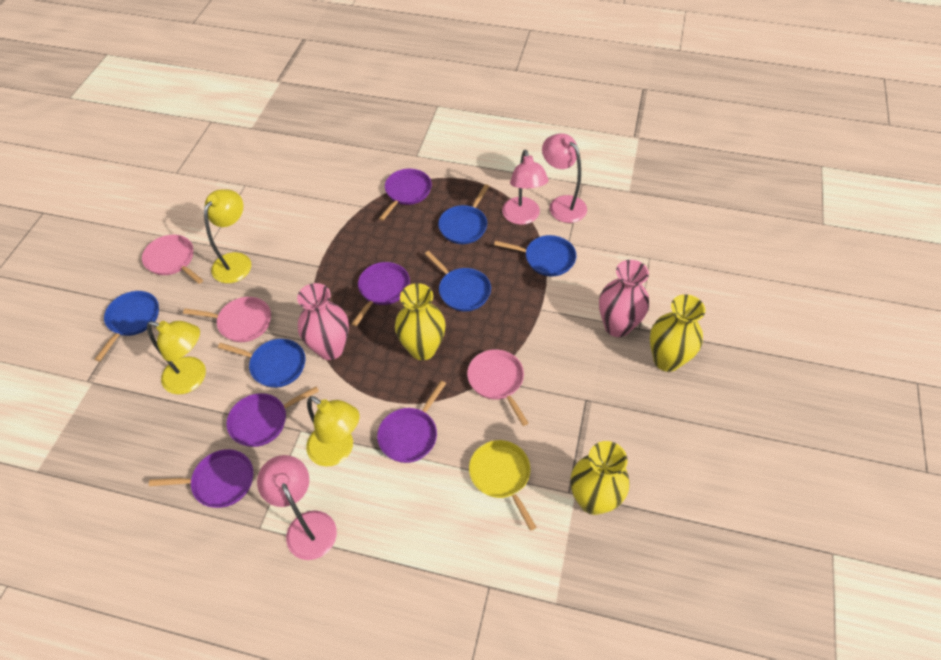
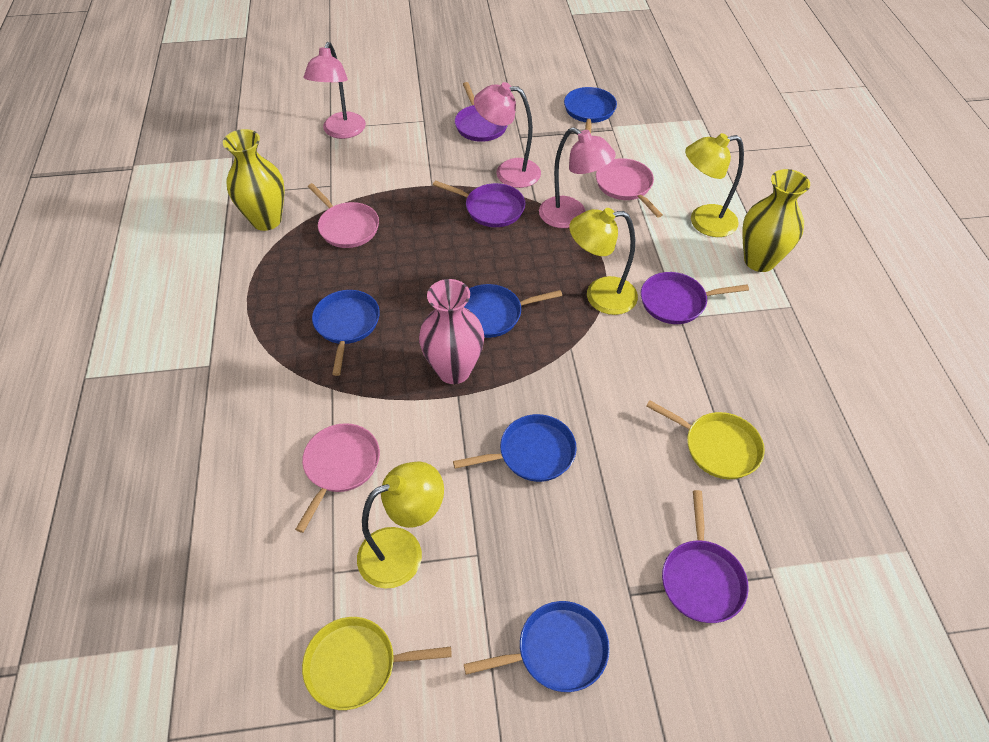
pink vase: 2 -> 1
purple pan: 5 -> 4
yellow pan: 1 -> 2
yellow vase: 3 -> 2

